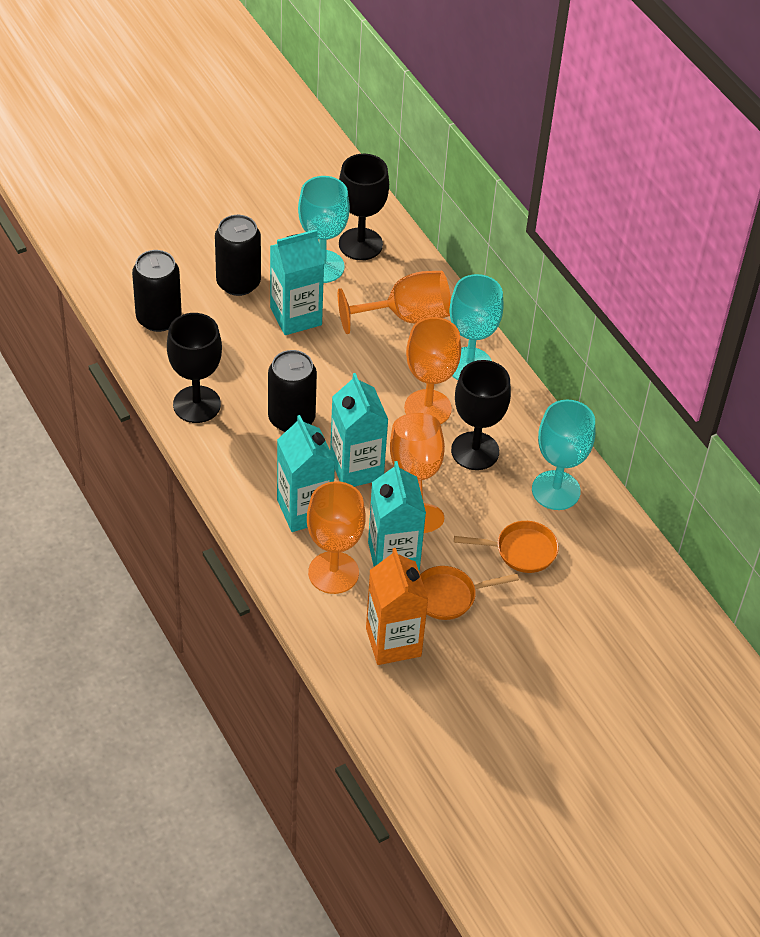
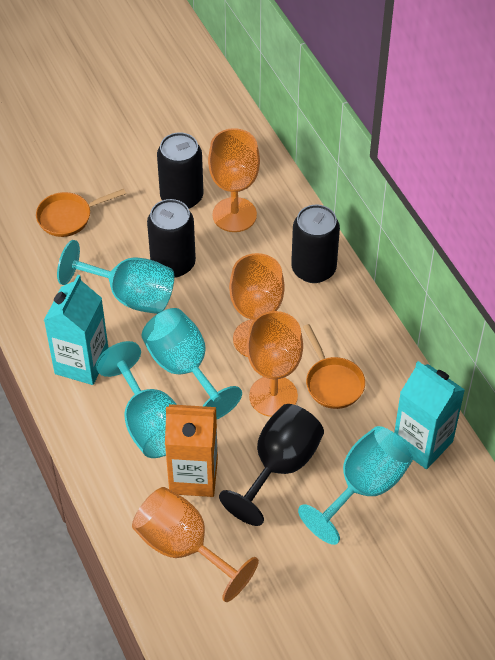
black goblet: 3 -> 1
turquoise carton: 4 -> 2
turquoise goblet: 3 -> 4

